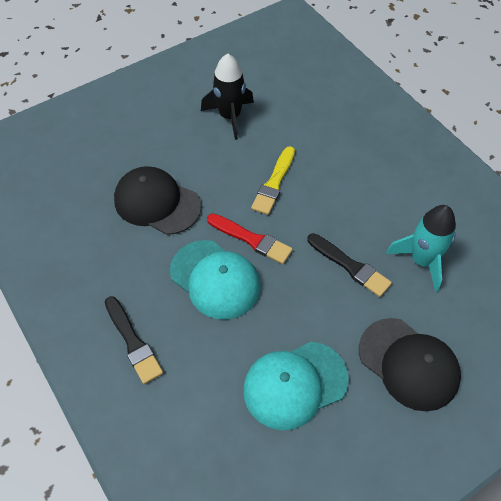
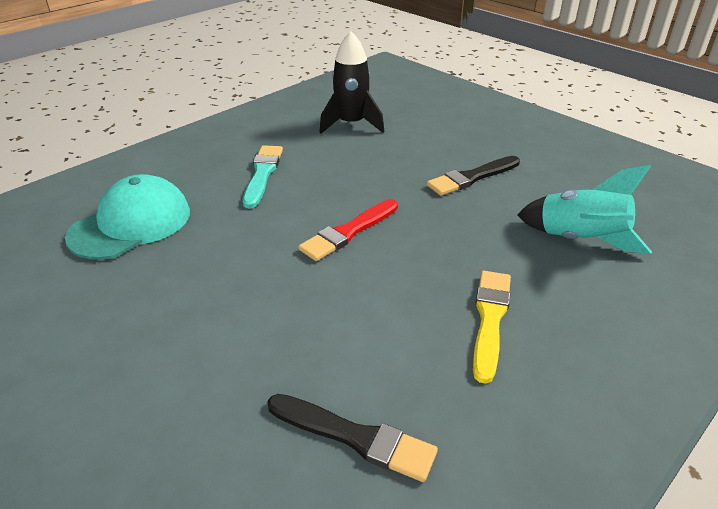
black cap: 2 -> 0
turquoise brush: 0 -> 1
turquoise cap: 2 -> 1

